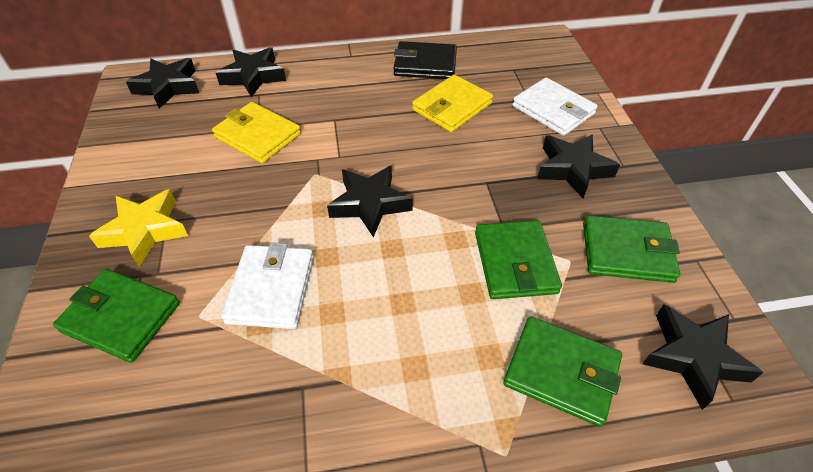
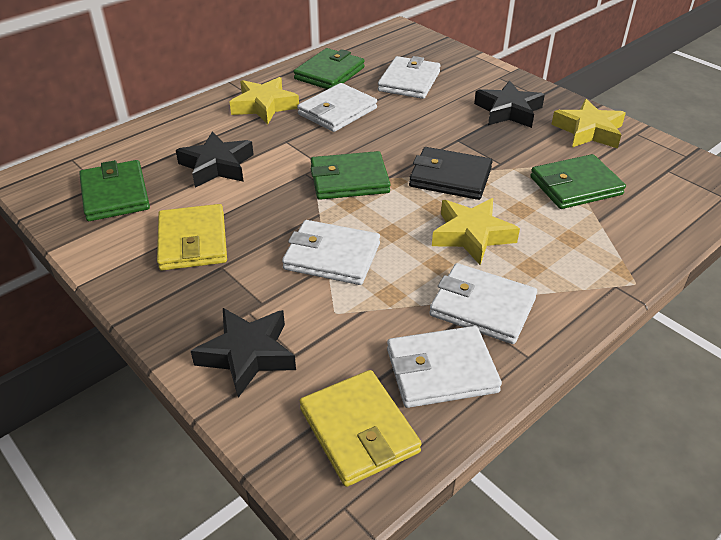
black star: 5 -> 3
white wallet: 2 -> 5
yellow star: 1 -> 3

